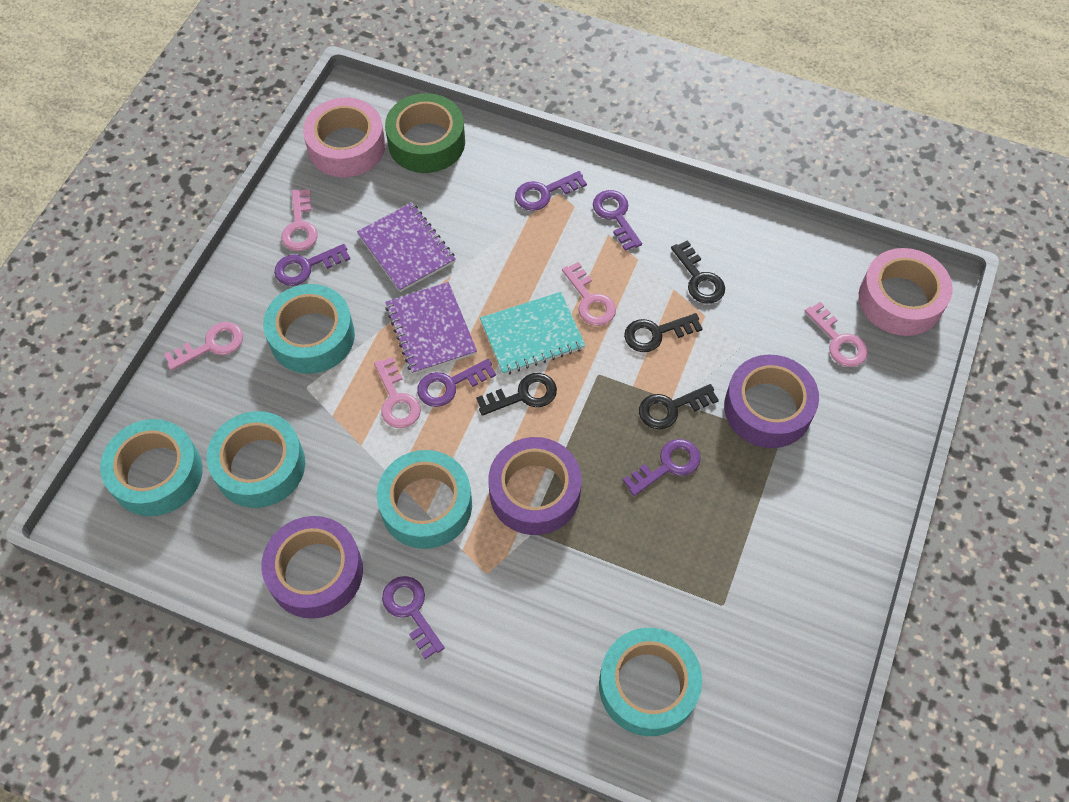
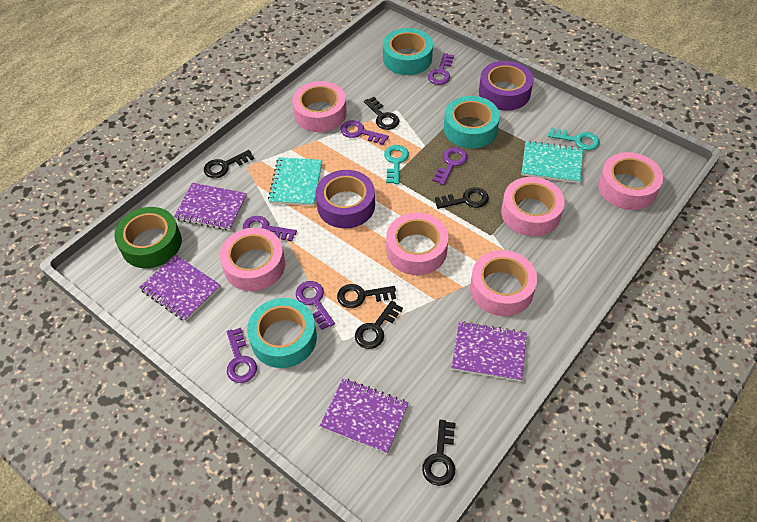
black key: 4 -> 6
pink key: 5 -> 0
pink tape: 2 -> 6
purple notebook: 2 -> 4
purple tape: 3 -> 2
turquoise key: 0 -> 2
turquoise notebook: 1 -> 2
turquoise tape: 5 -> 3

